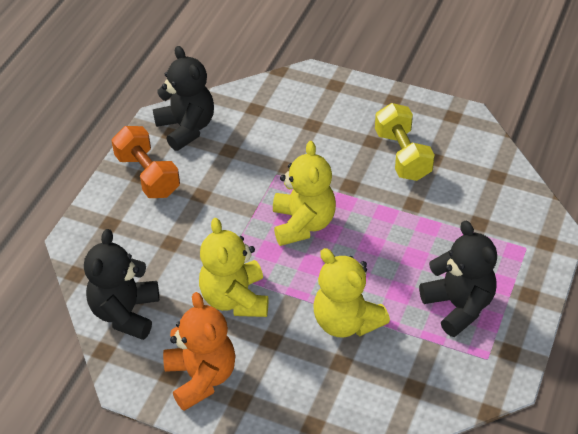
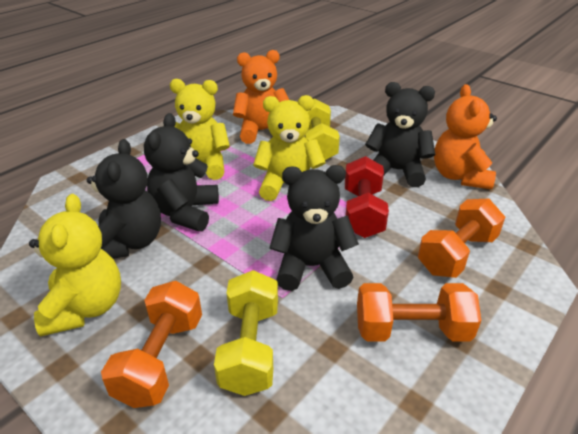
black teddy bear: 3 -> 4
orange dumbbell: 1 -> 3
orange teddy bear: 1 -> 2
red dumbbell: 0 -> 1
yellow dumbbell: 1 -> 2

